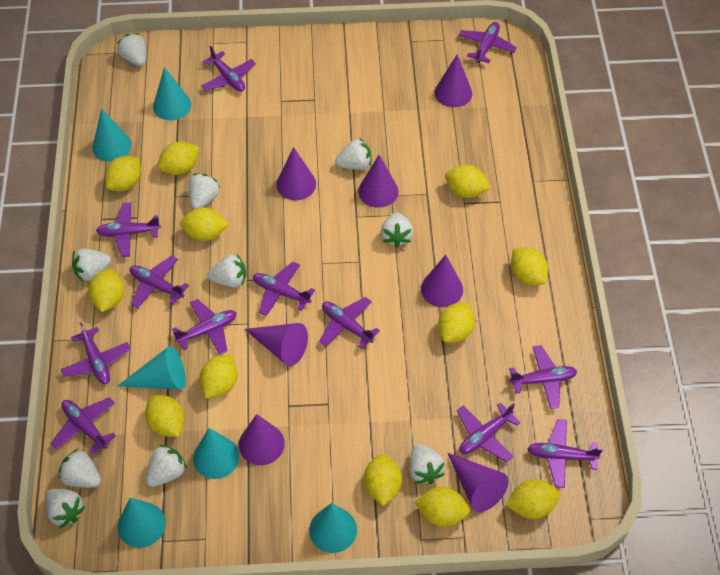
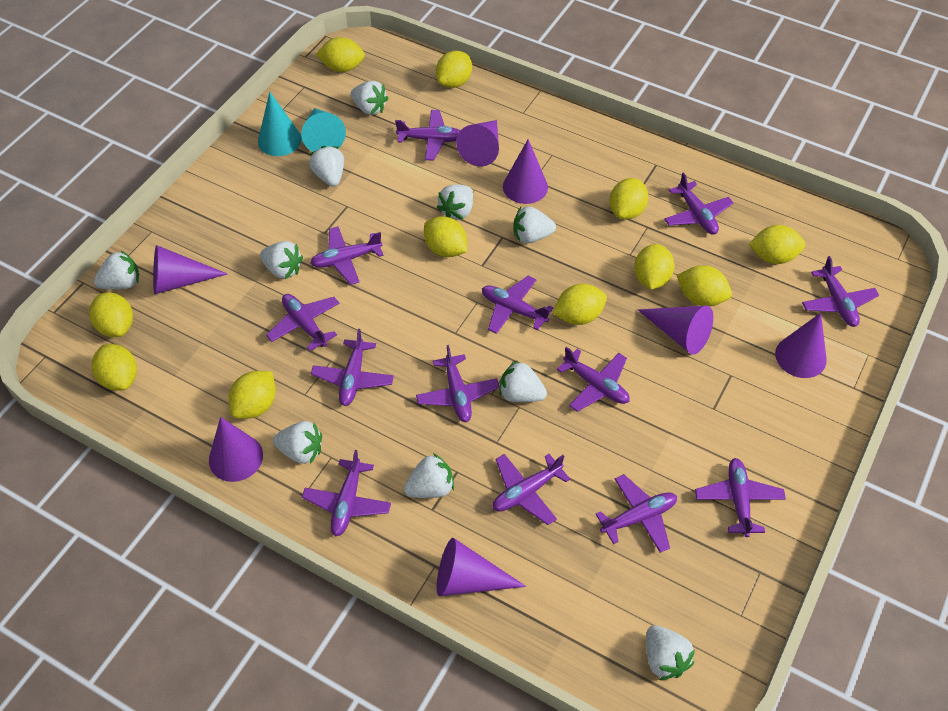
purple plane: 12 -> 13
turquoise cone: 6 -> 2
yellow lemon: 12 -> 11

